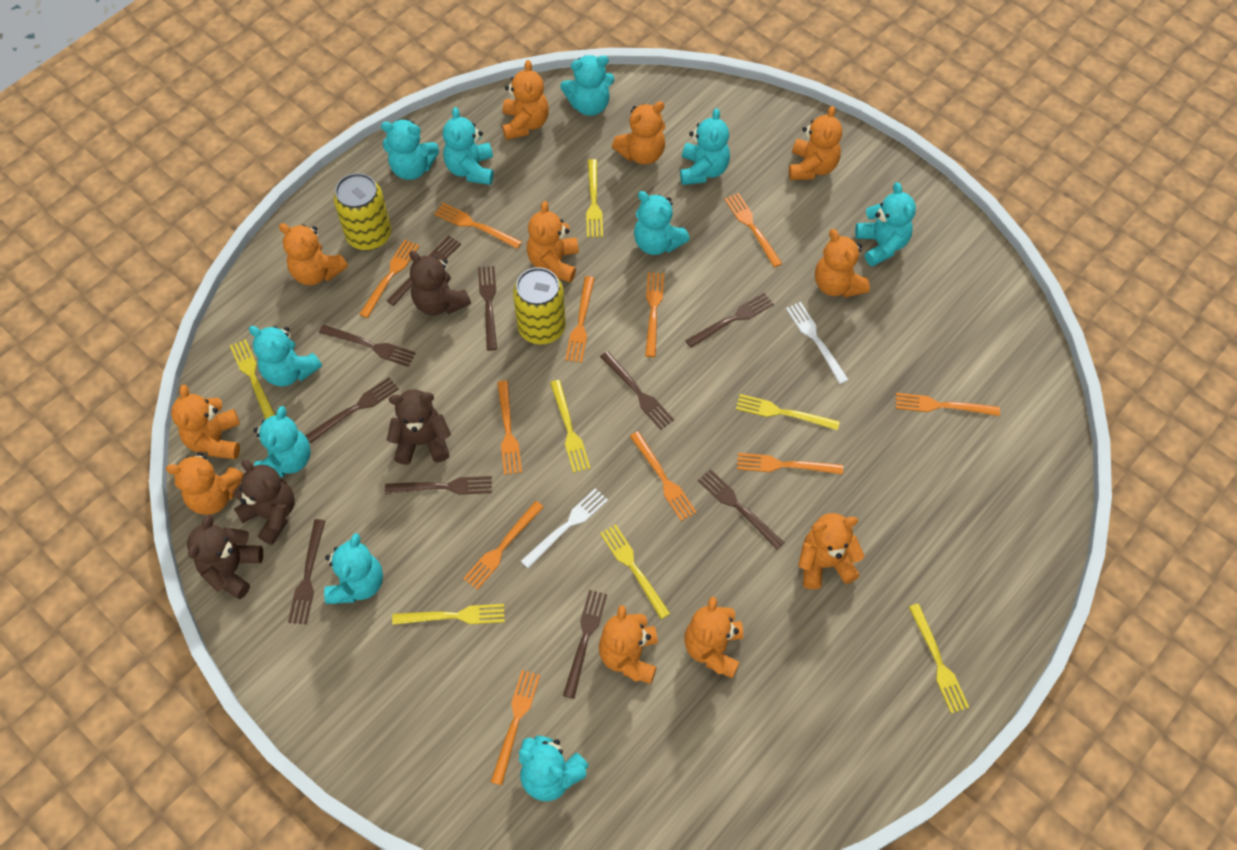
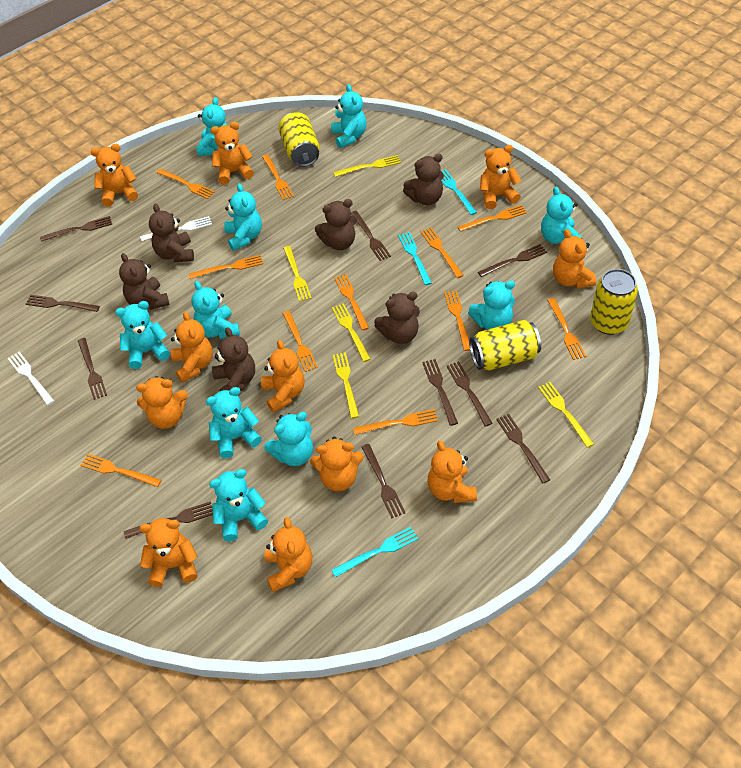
brown teddy bear: 4 -> 6
turquoise fork: 0 -> 3
yellow can: 2 -> 3
yellow fork: 7 -> 5

